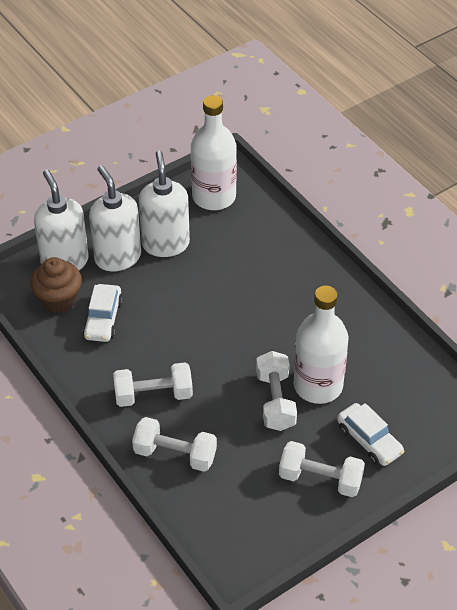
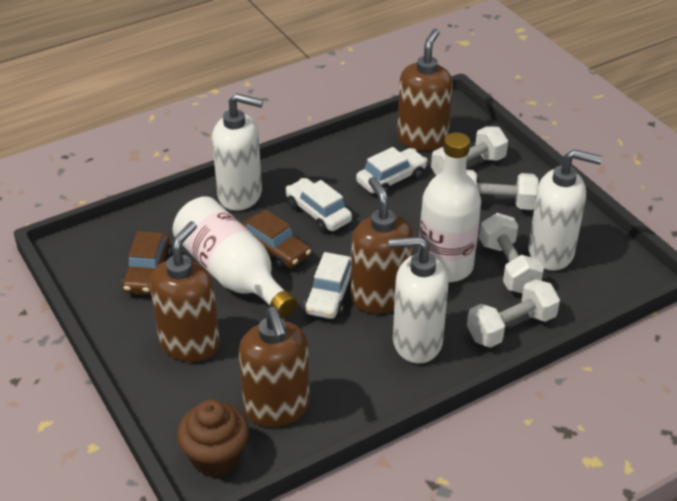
brown car: 0 -> 2
brown soap dispenser: 0 -> 4
white car: 2 -> 3

